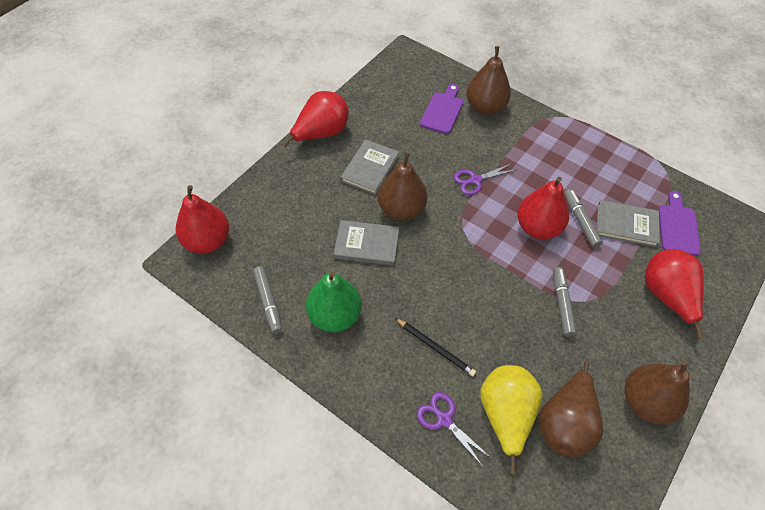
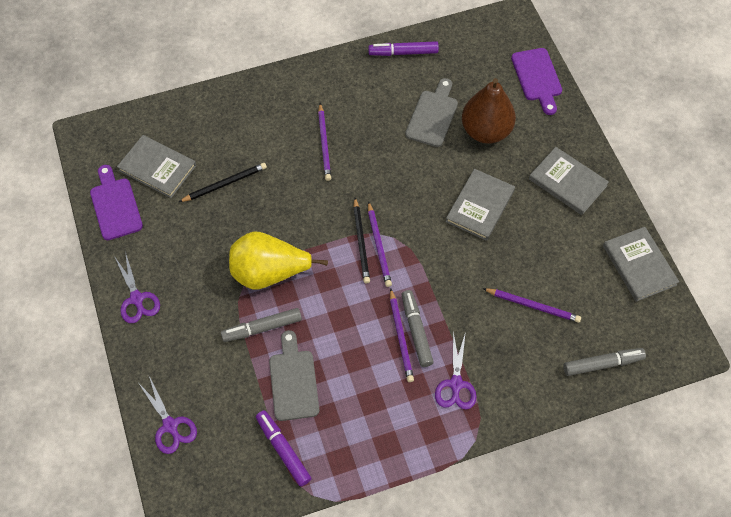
black pencil: 1 -> 2
brown pear: 4 -> 1
green pear: 1 -> 0
grey book: 3 -> 4
grey cutting board: 0 -> 2
purple marker: 0 -> 2
purple pencil: 0 -> 4
purple scissors: 2 -> 3
red pear: 4 -> 0

